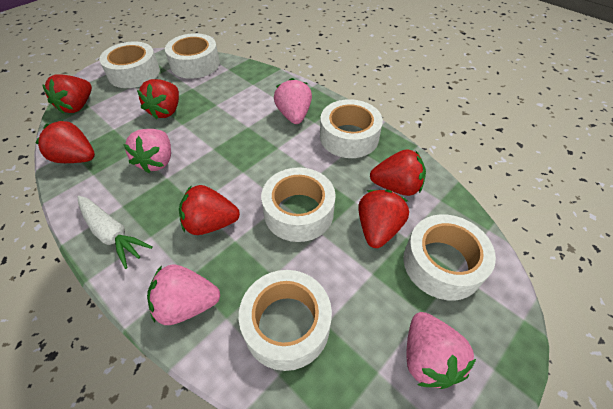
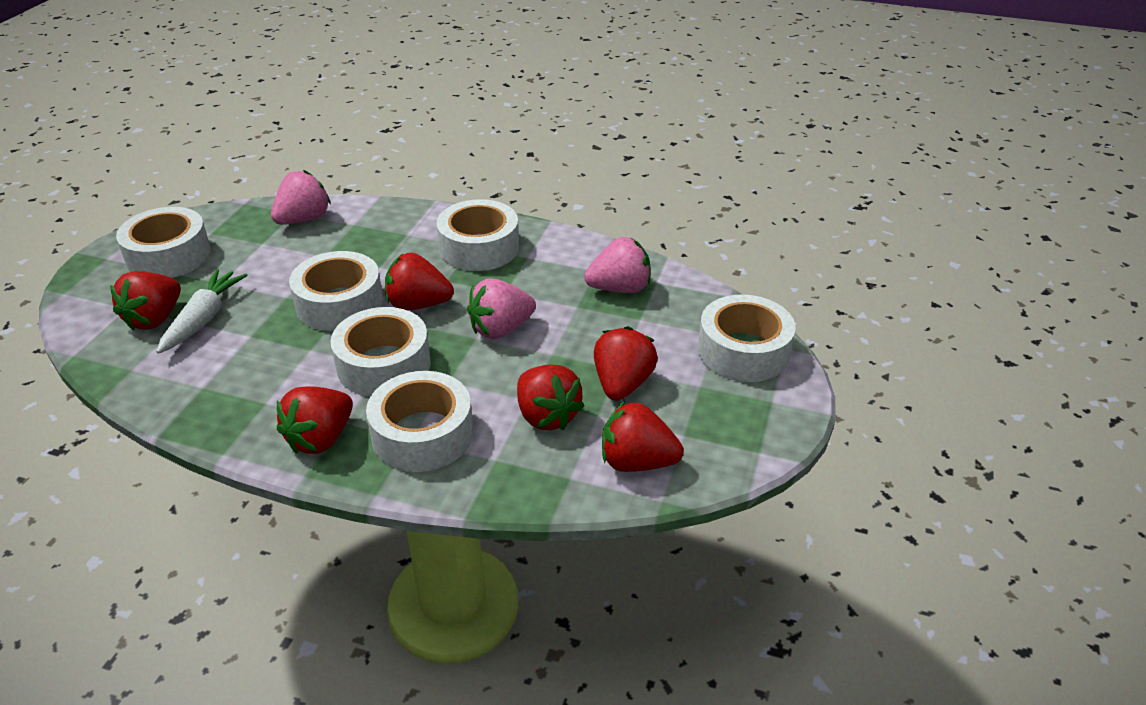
pink strawberry: 4 -> 3

